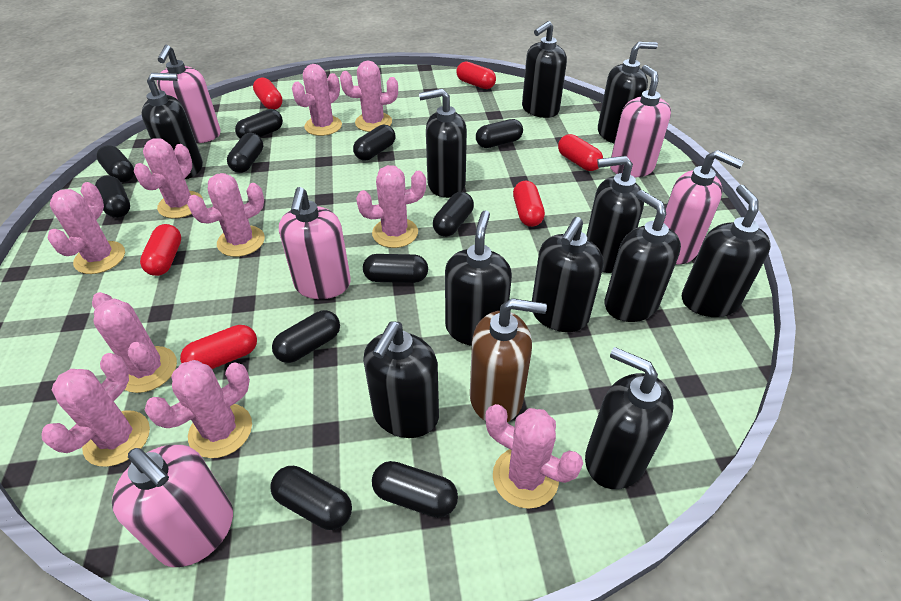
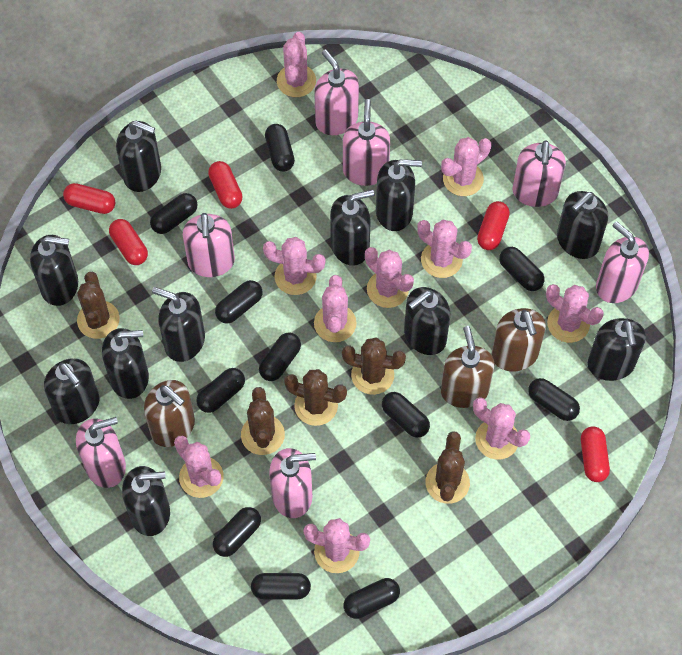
brown cactus: 0 -> 5
brown soap dispenser: 1 -> 3
pink soap dispenser: 5 -> 7
red capsule: 6 -> 5

